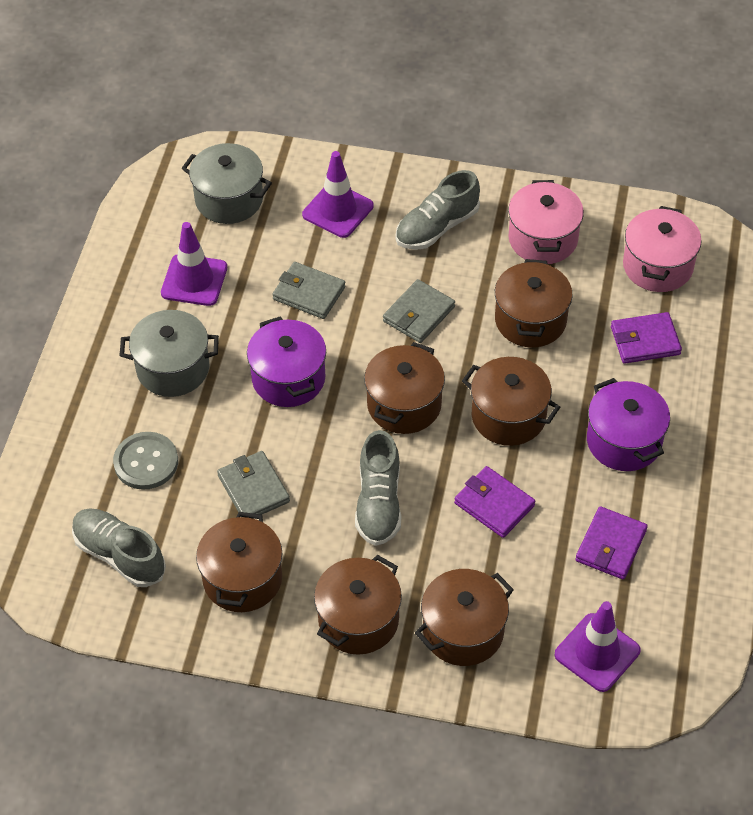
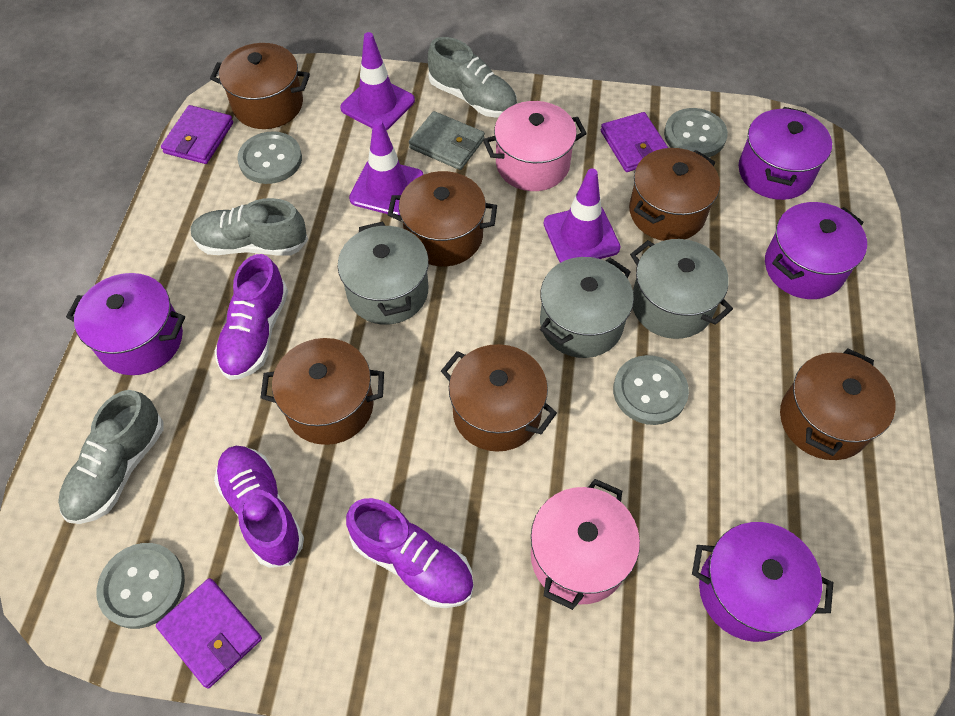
grey button: 1 -> 4
grey pot: 2 -> 3
grey wallet: 3 -> 1
purple pot: 2 -> 4
purple shoe: 0 -> 3

